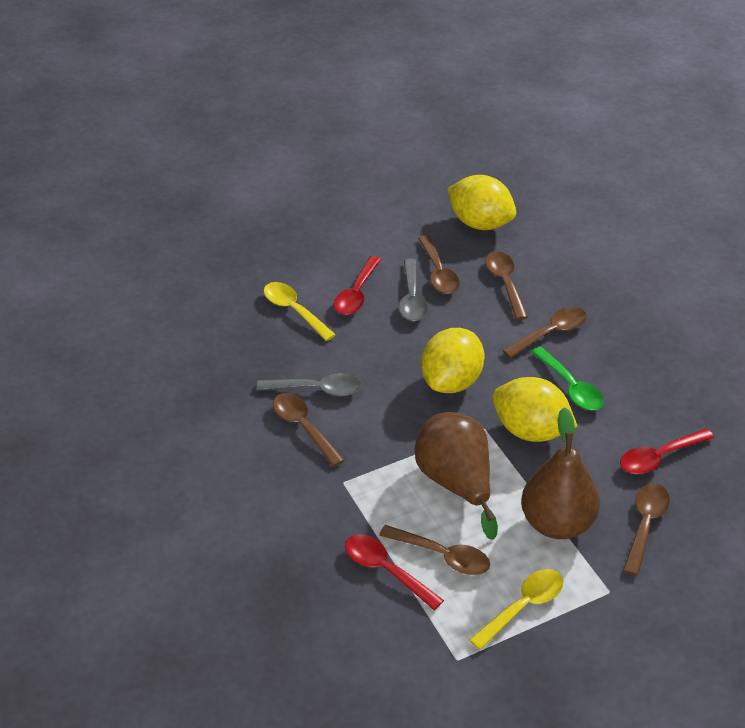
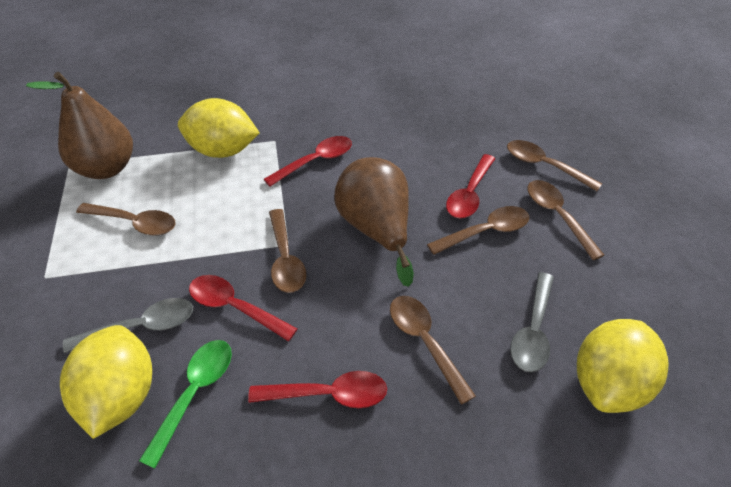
red spoon: 3 -> 4
yellow spoon: 2 -> 0

